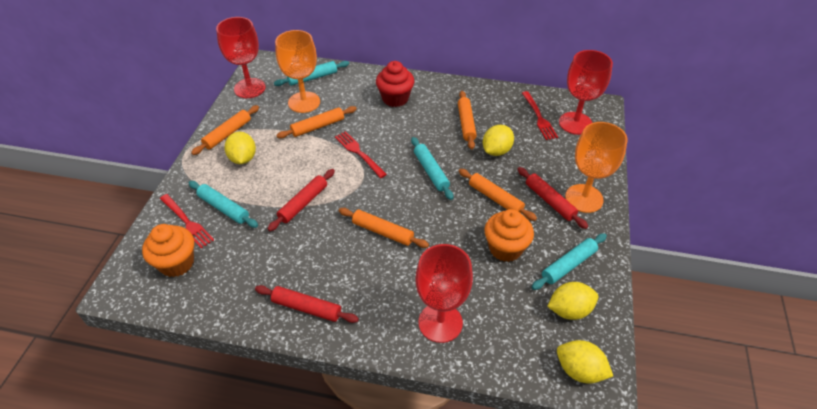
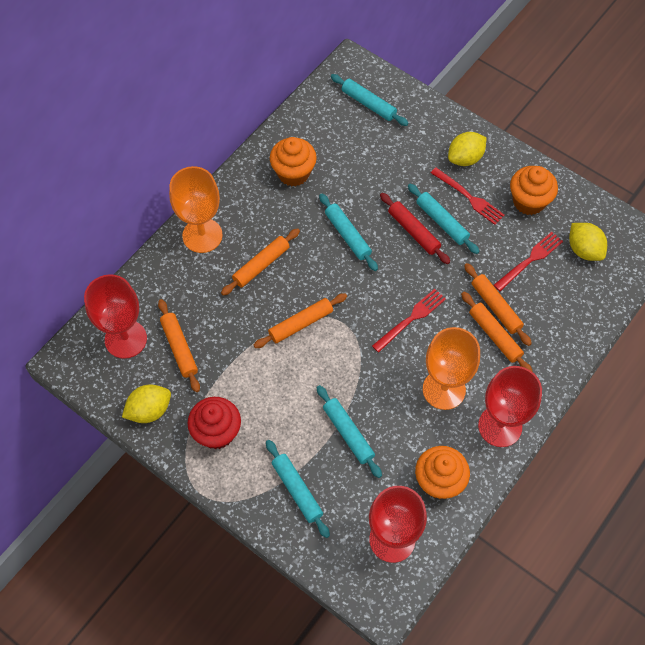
orange cupcake: 2 -> 3
red rolling pin: 3 -> 1
turquoise rolling pin: 4 -> 5
yellow lemon: 4 -> 3

